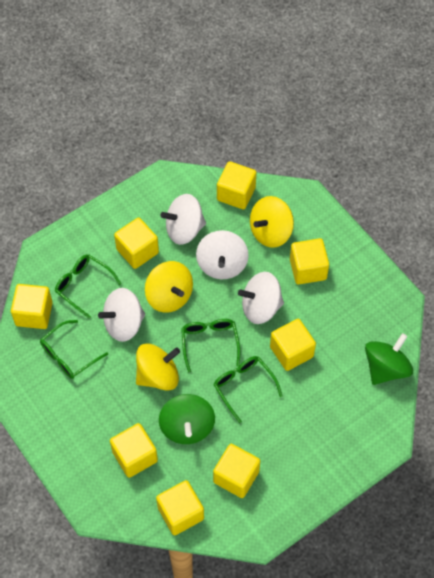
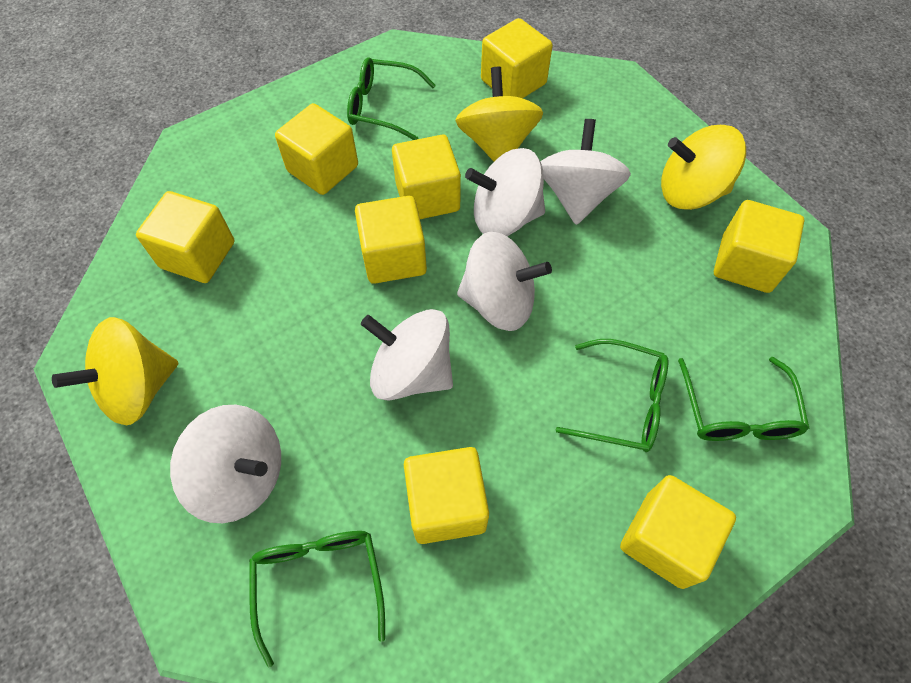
green spinning top: 2 -> 0
white spinning top: 4 -> 5

